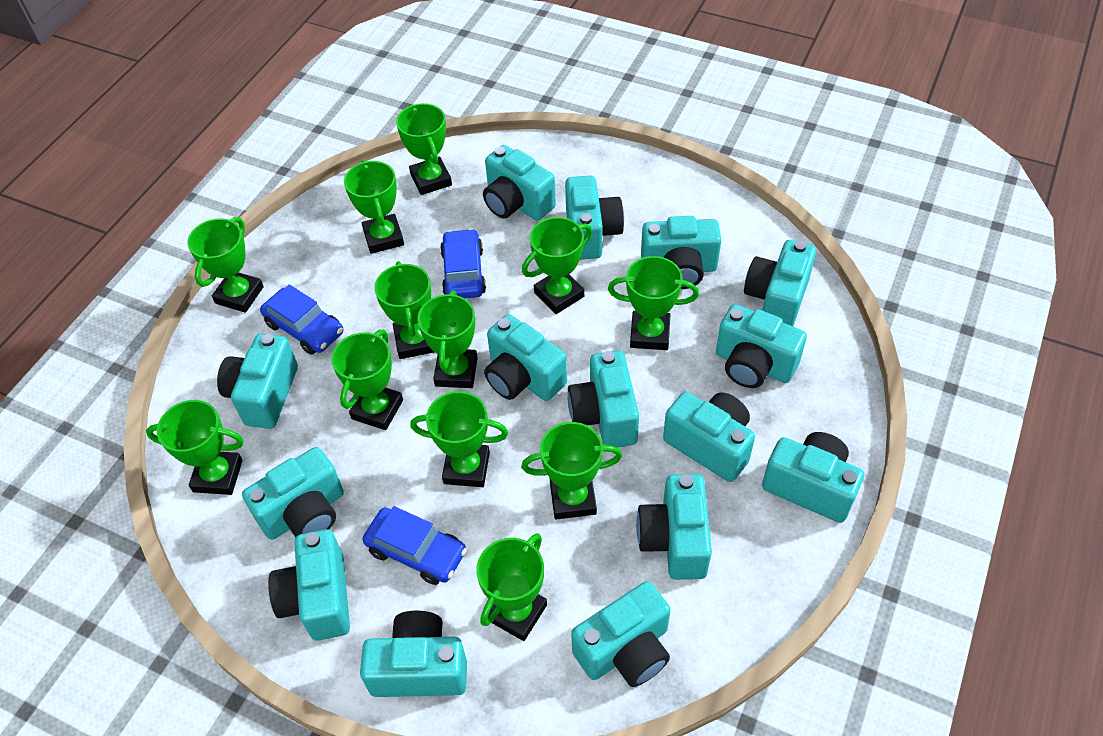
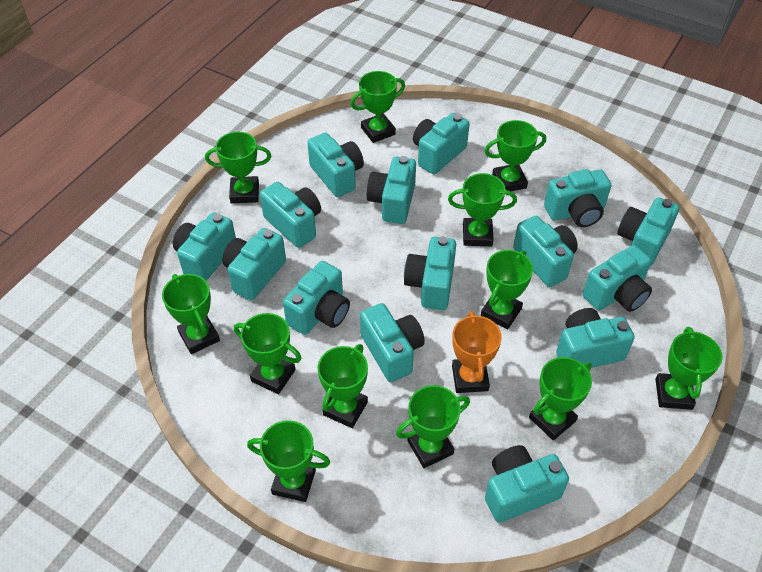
blue car: 3 -> 0
orange trophy: 0 -> 1

